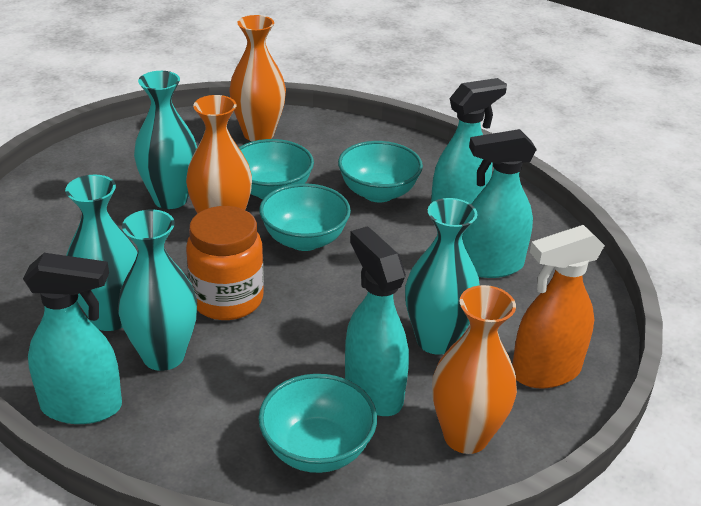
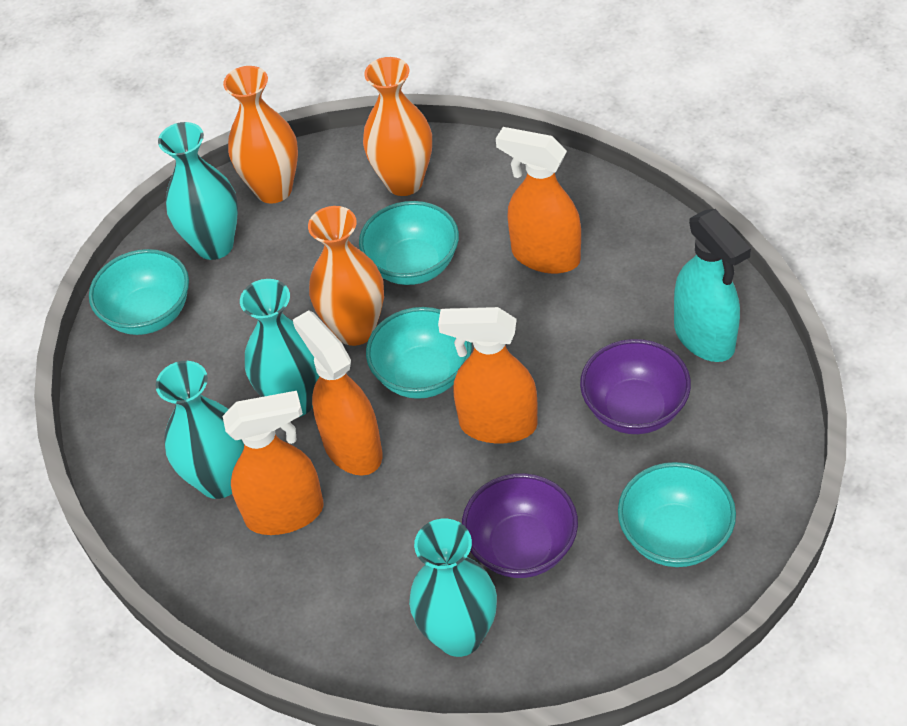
orange jar: 1 -> 0
orange spray bottle: 1 -> 4
purple bowl: 0 -> 2
turquoise spray bottle: 4 -> 1

